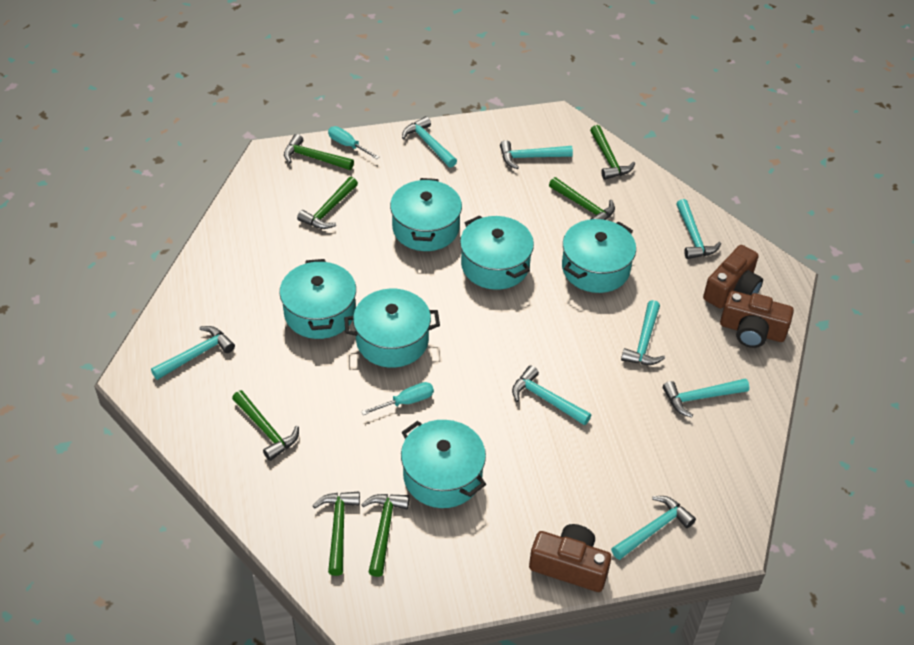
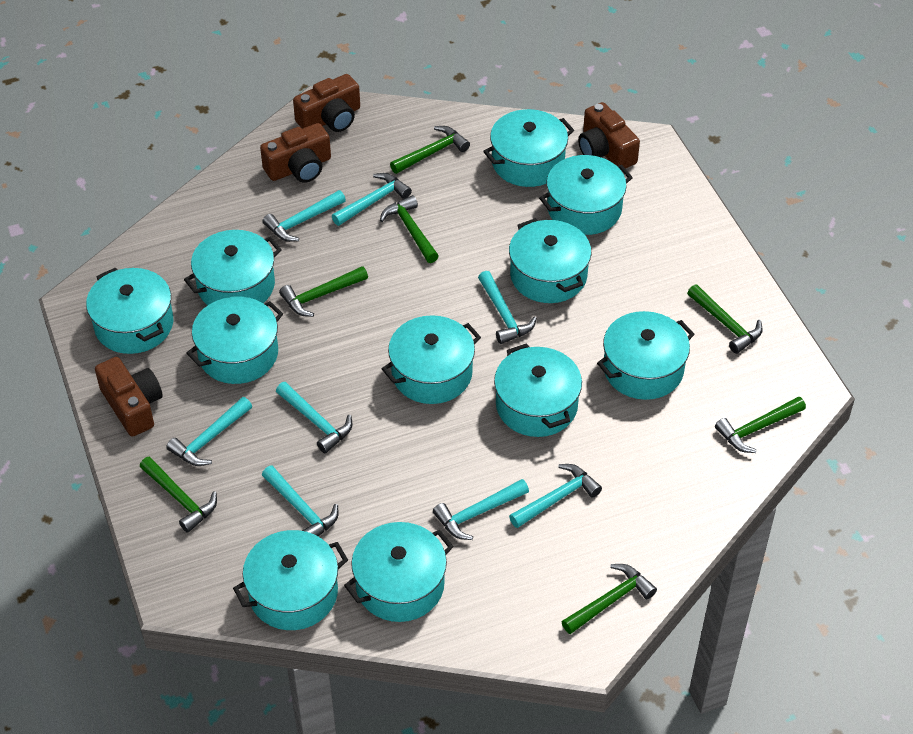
brown camera: 3 -> 4
turquoise pot: 6 -> 11
turquoise screwdriver: 2 -> 0

